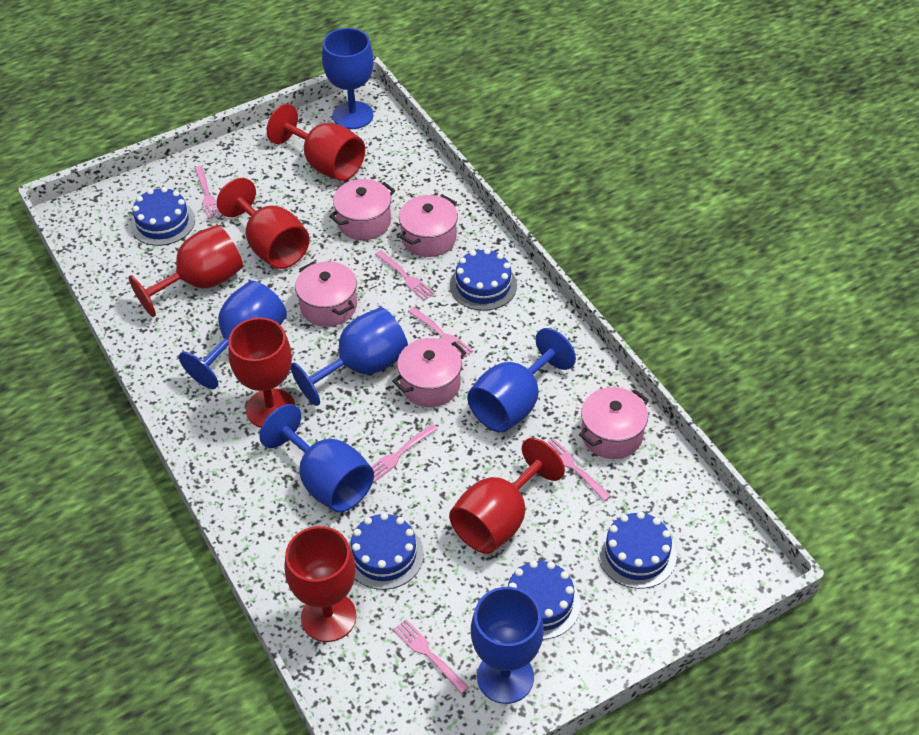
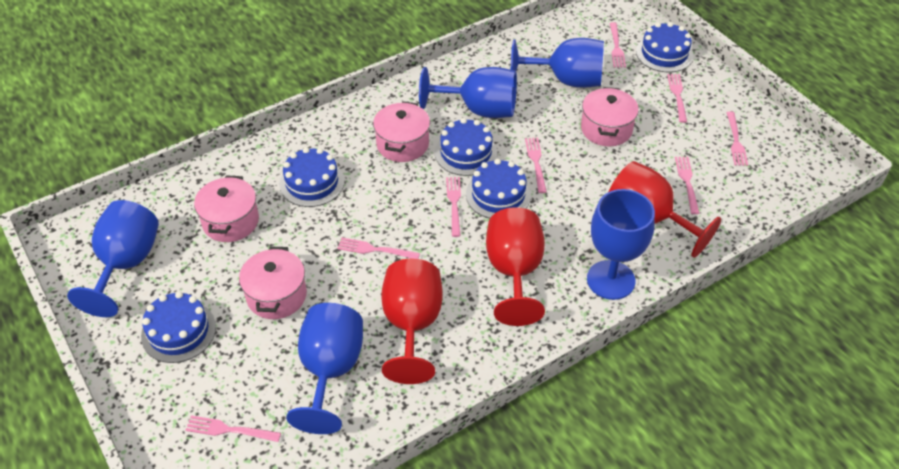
blue goblet: 6 -> 5
pink fork: 6 -> 8
pink pot: 5 -> 4
red goblet: 6 -> 3

